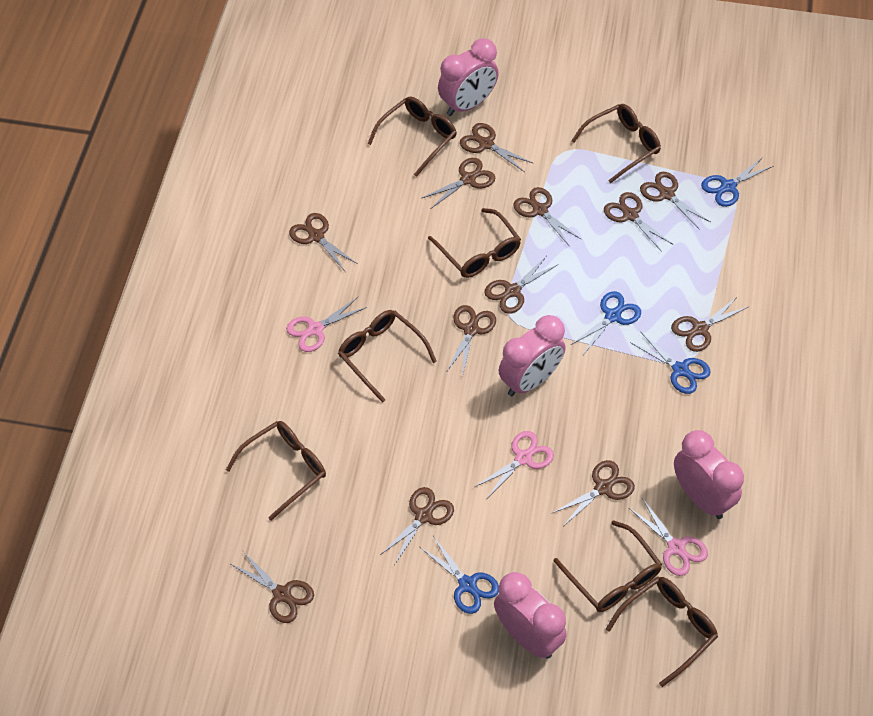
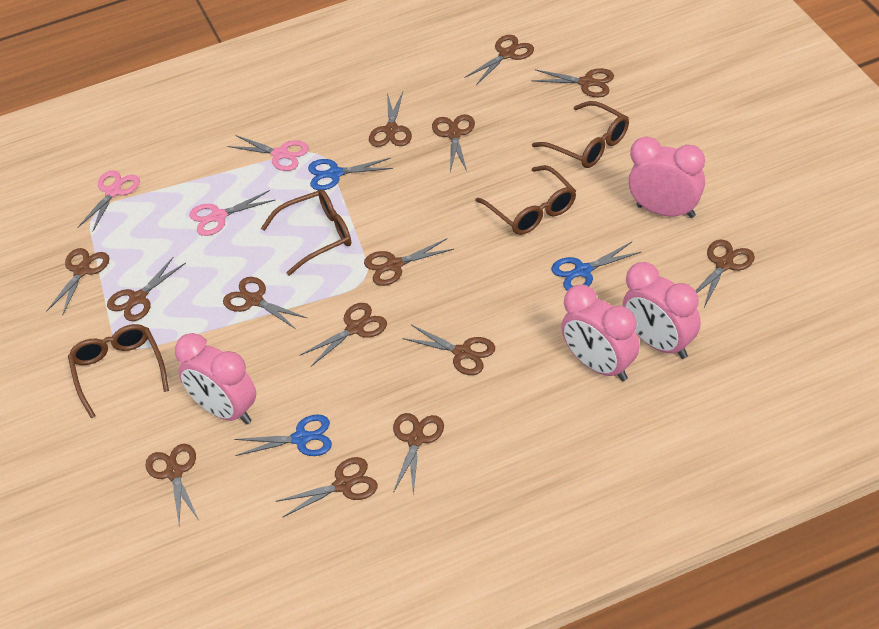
blue scissors: 4 -> 3
brown glasses: 7 -> 4
brown scissors: 12 -> 14

